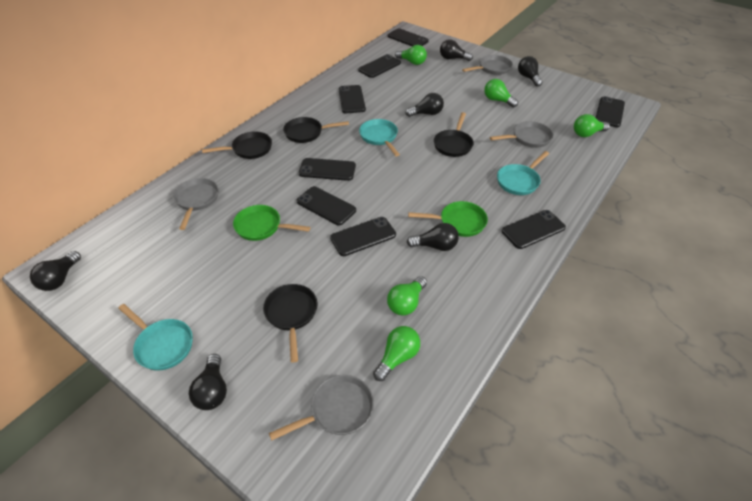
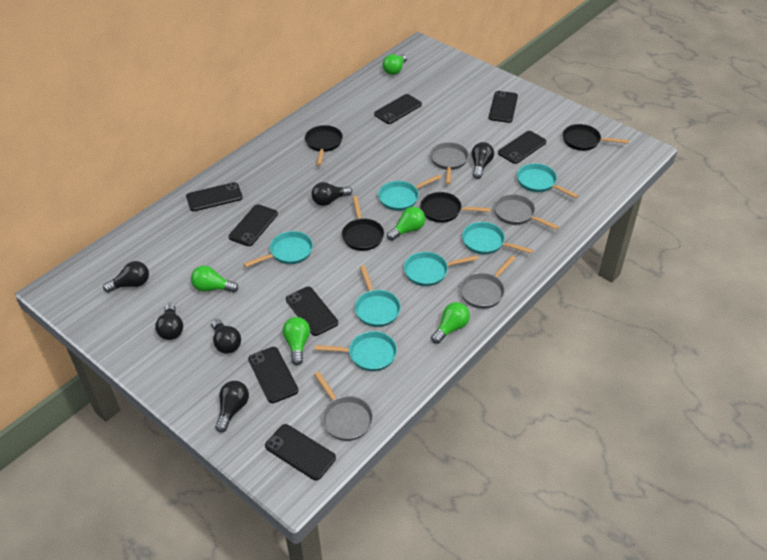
green pan: 2 -> 0
turquoise pan: 3 -> 7

